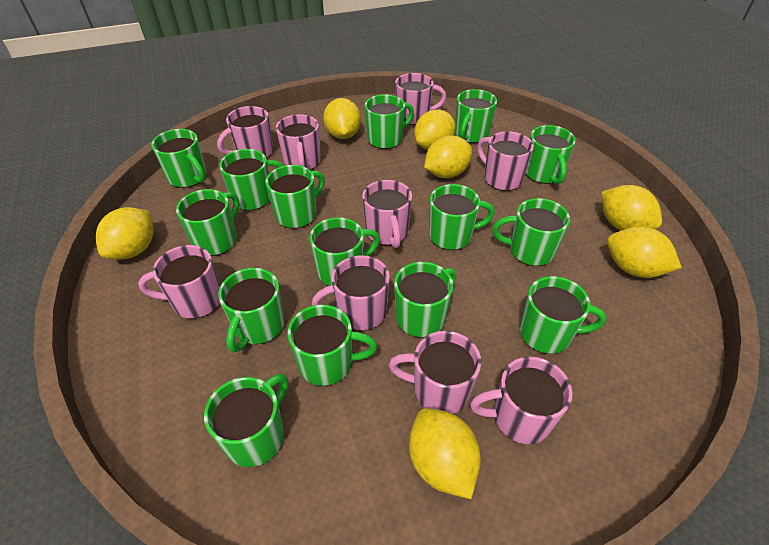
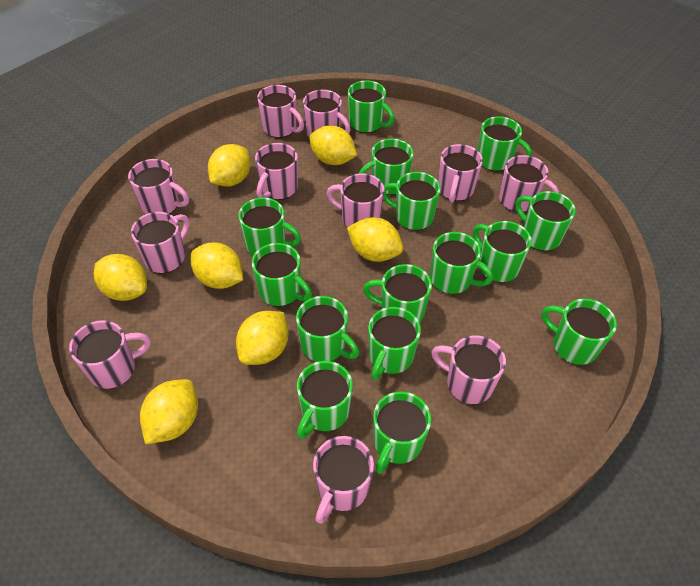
pink mug: 9 -> 11

